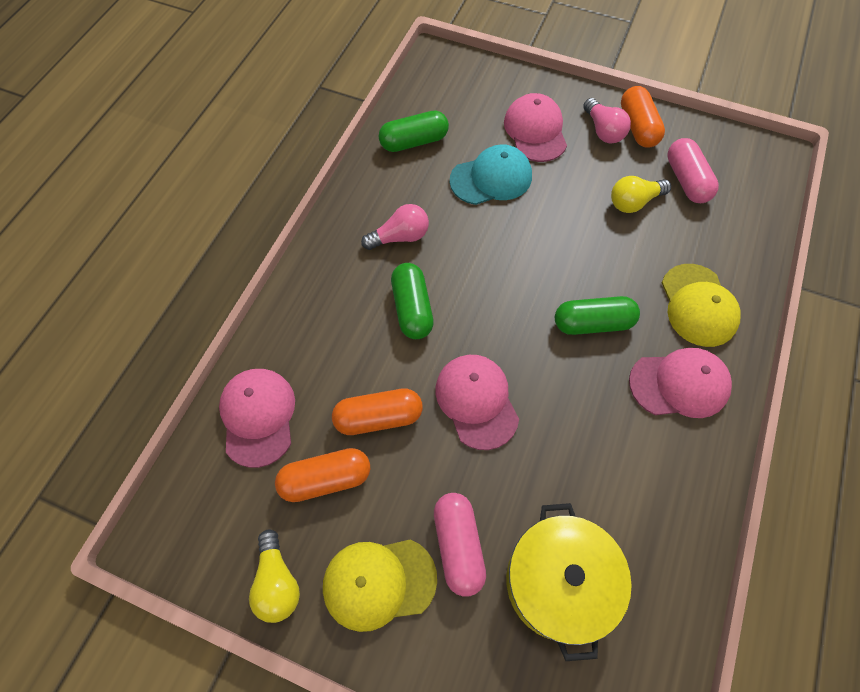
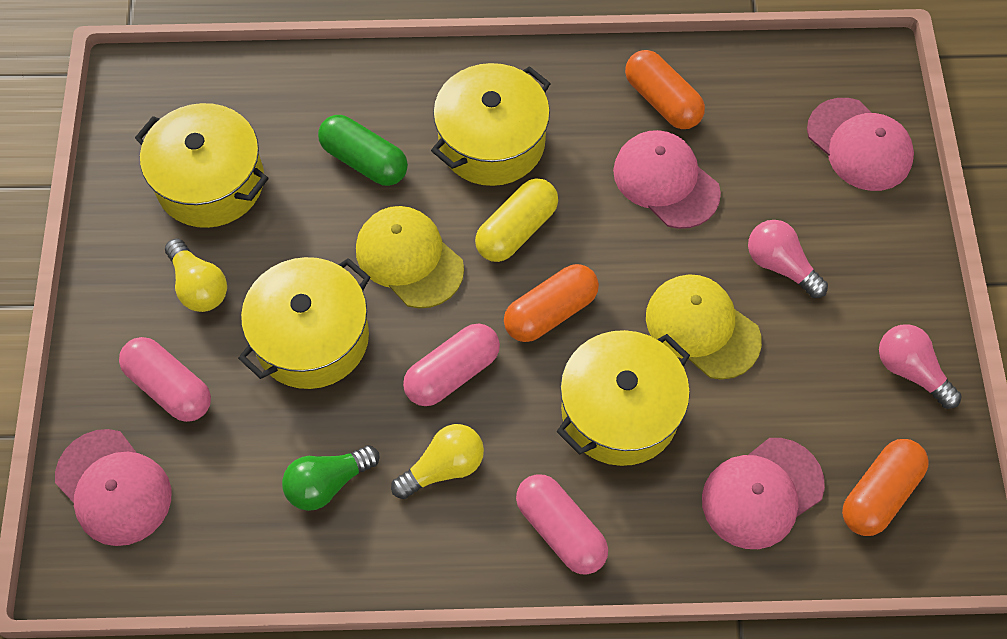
green capsule: 3 -> 1
green light bulb: 0 -> 1
pink capsule: 2 -> 3
turquoise cap: 1 -> 0
yellow capsule: 0 -> 1
yellow pot: 1 -> 4

